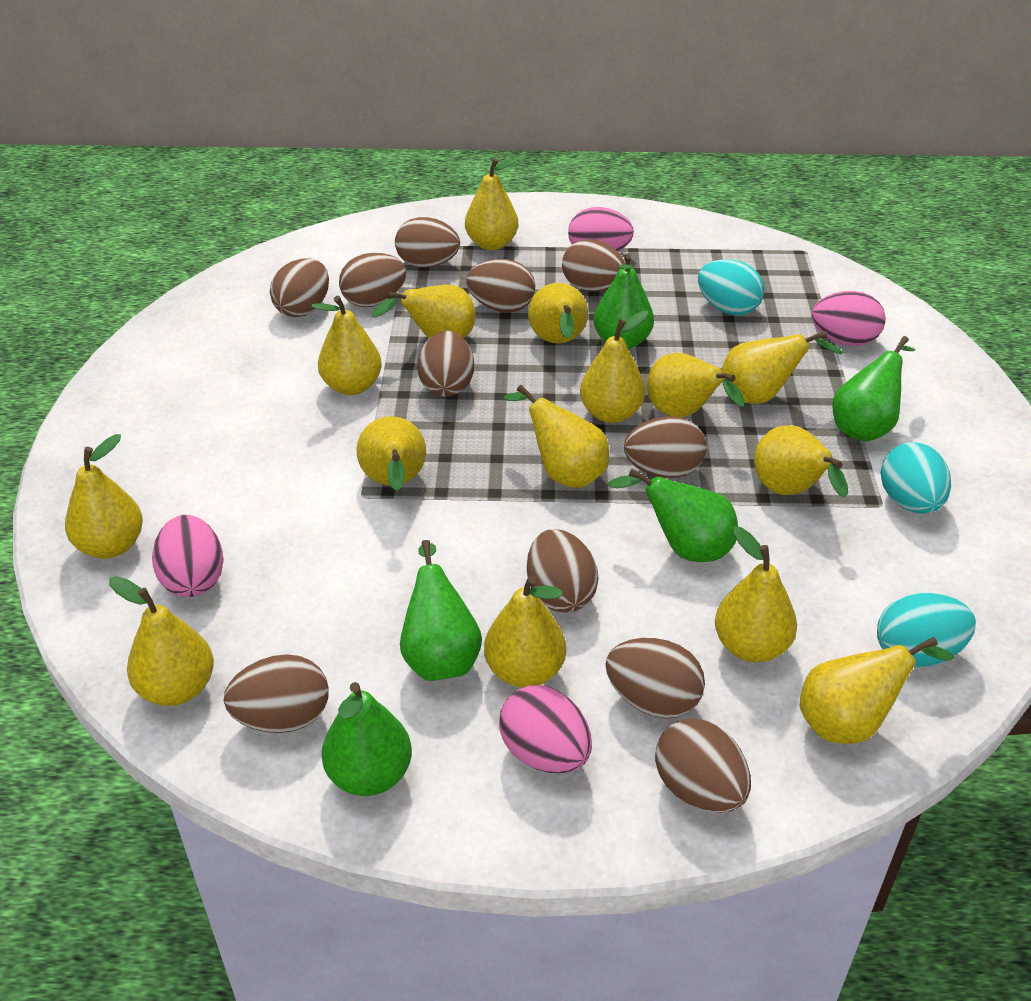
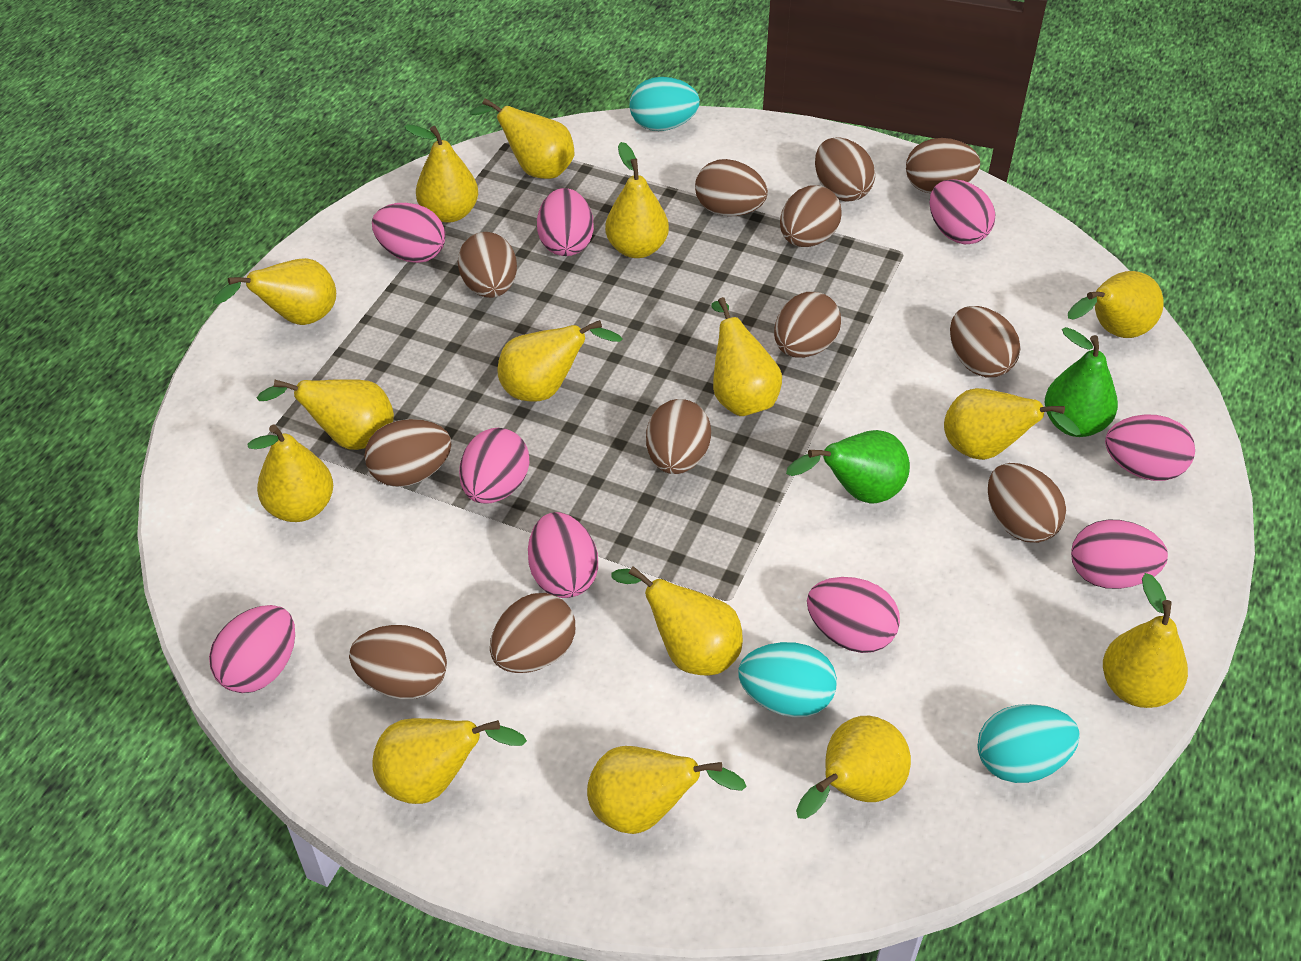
brown egg: 11 -> 12
green pear: 5 -> 2
pink egg: 4 -> 9

